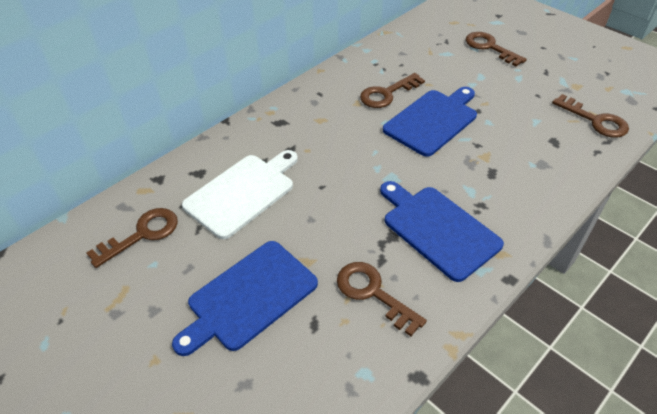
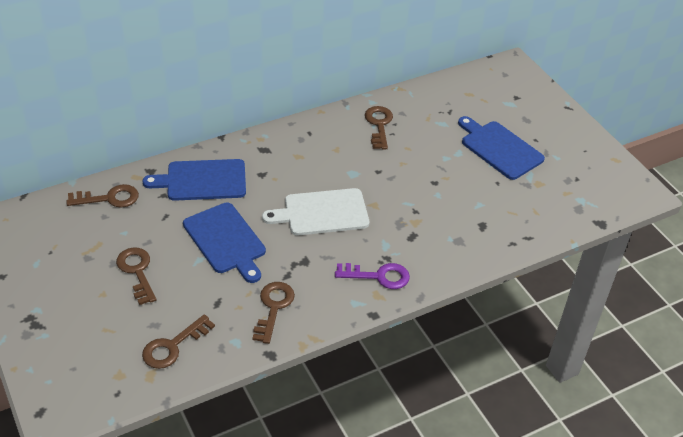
purple key: 0 -> 1

